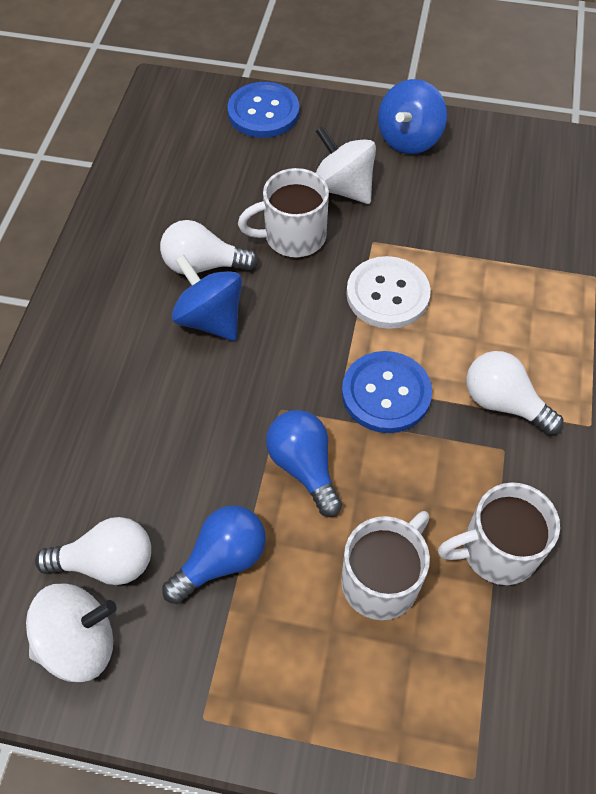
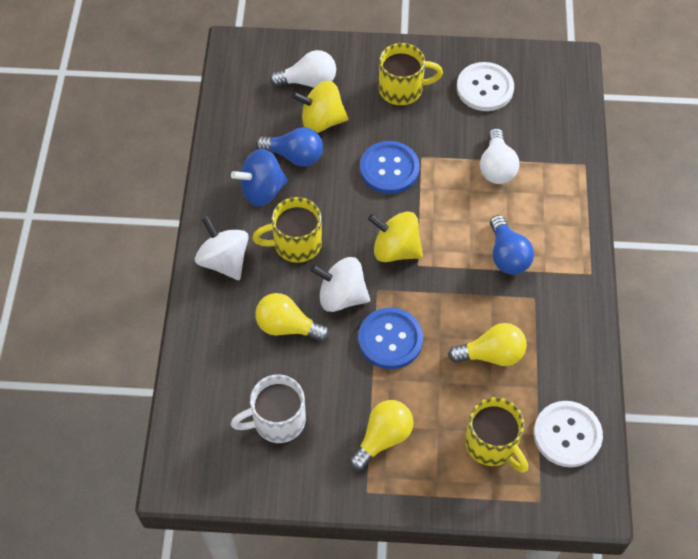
blue spinning top: 2 -> 1
white button: 1 -> 2
white light bulb: 3 -> 2
white mug: 3 -> 1
yellow light bulb: 0 -> 3
yellow mug: 0 -> 3
yellow spinning top: 0 -> 2

